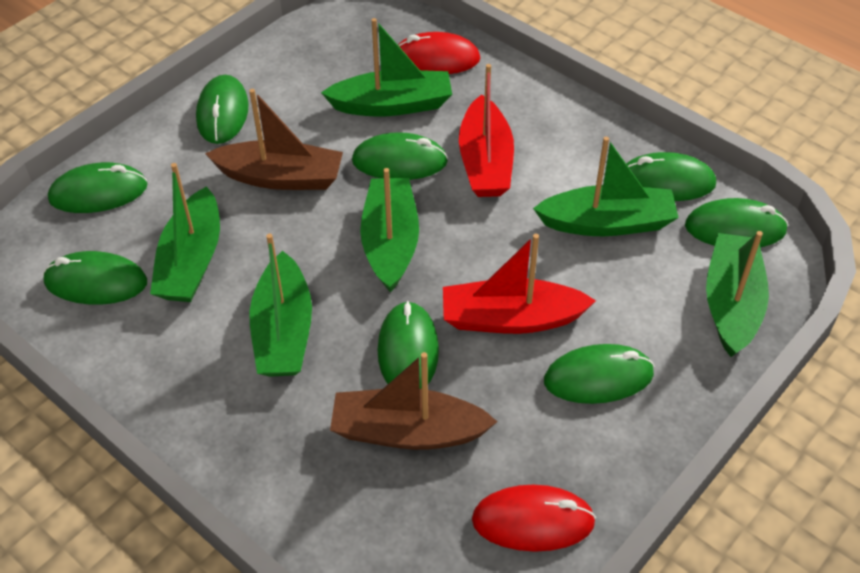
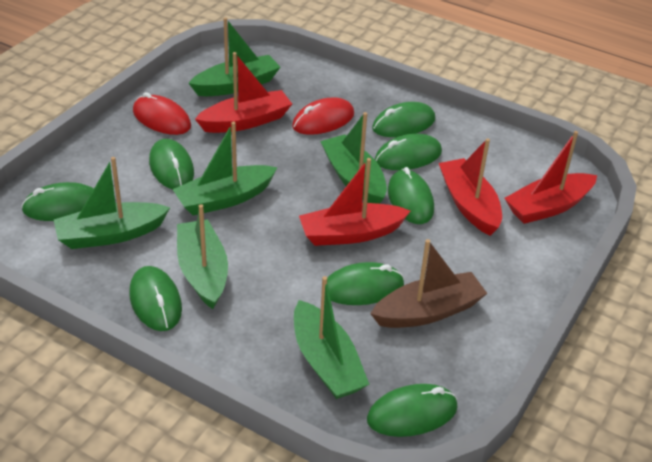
brown boat: 2 -> 1
red boat: 2 -> 4

